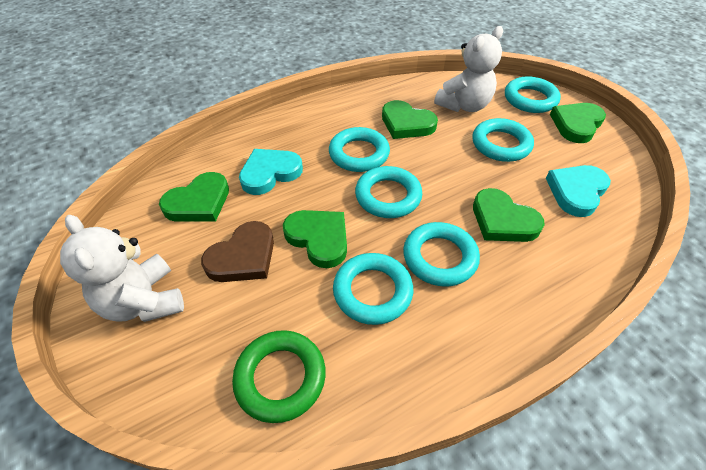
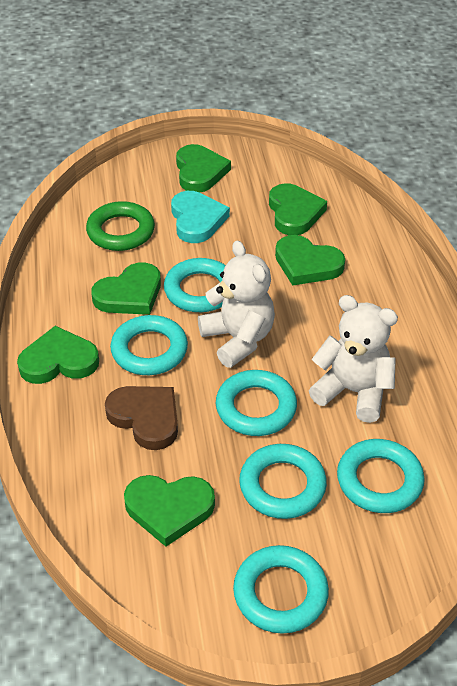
green heart: 5 -> 6
turquoise heart: 2 -> 1

